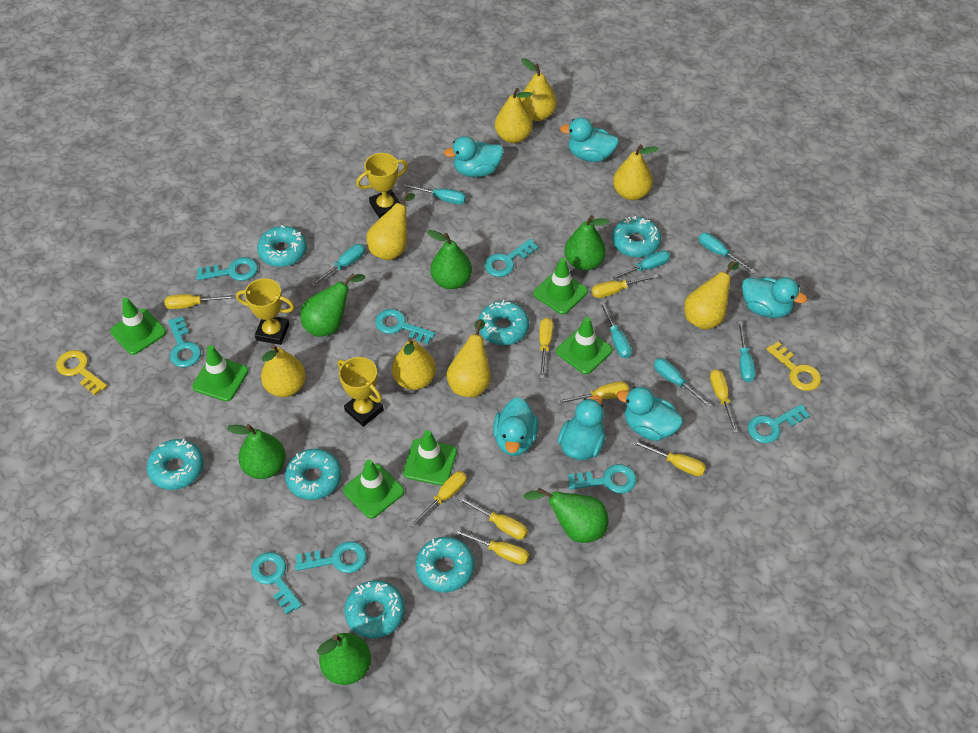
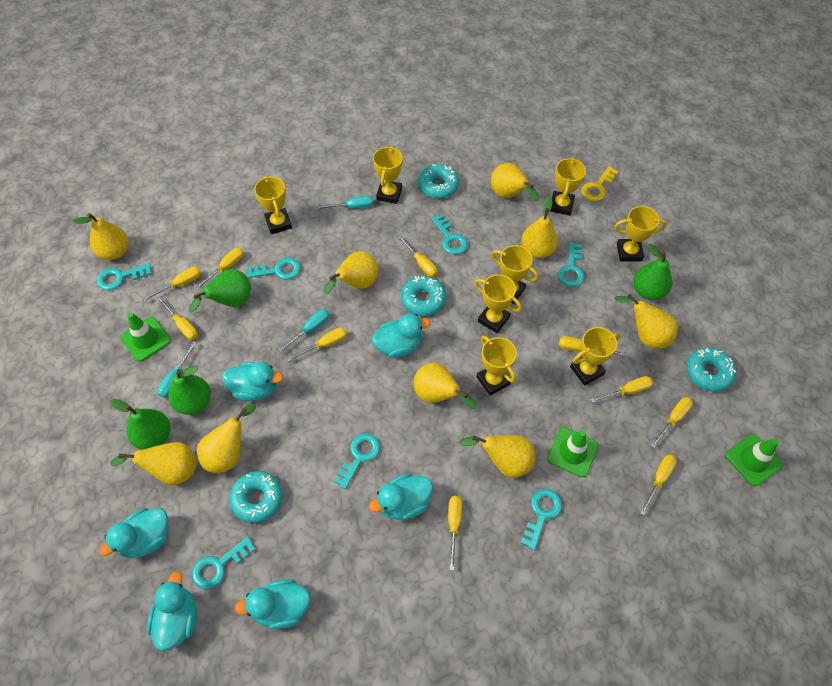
green pear: 6 -> 4
green traffic cone: 6 -> 3
turquoise donut: 7 -> 4
turquoise key: 8 -> 7
turquoise screwdriver: 7 -> 3
yellow key: 2 -> 1
yellow pear: 8 -> 9
yellow screwdriver: 9 -> 10
yellow trophy: 3 -> 8

